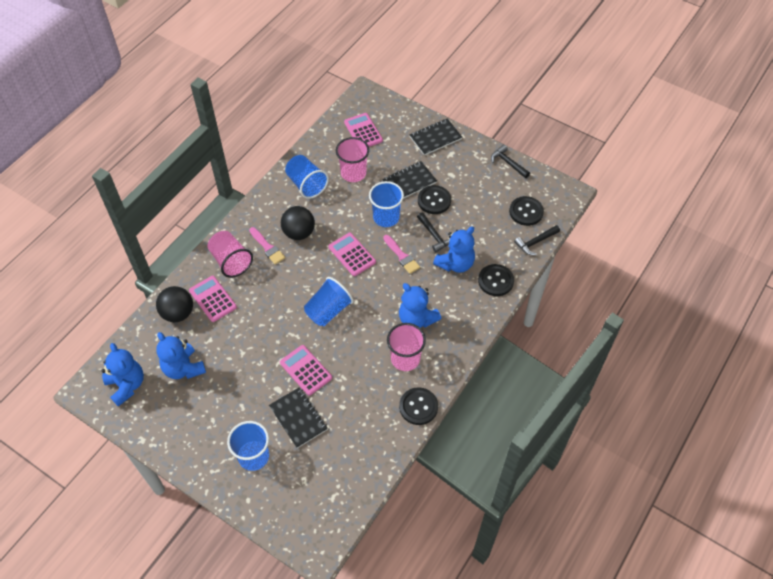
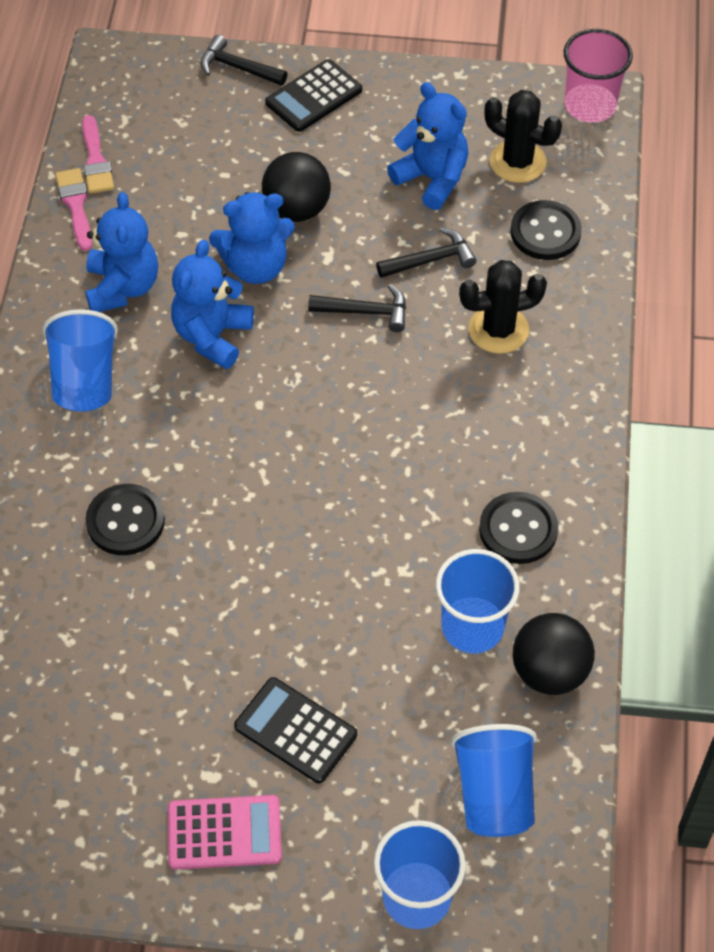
black button: 4 -> 3
black cactus: 0 -> 2
black calculator: 0 -> 2
black notebook: 3 -> 0
pink calculator: 4 -> 1
pink cup: 3 -> 1

